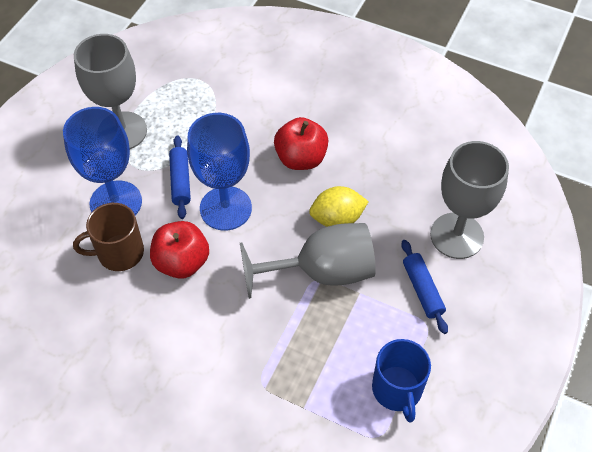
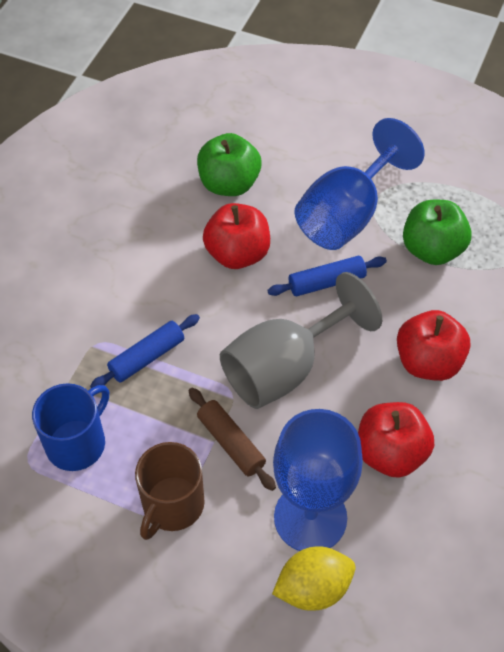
brown rolling pin: 0 -> 1
green apple: 0 -> 2
grey goblet: 3 -> 1
red apple: 2 -> 3

